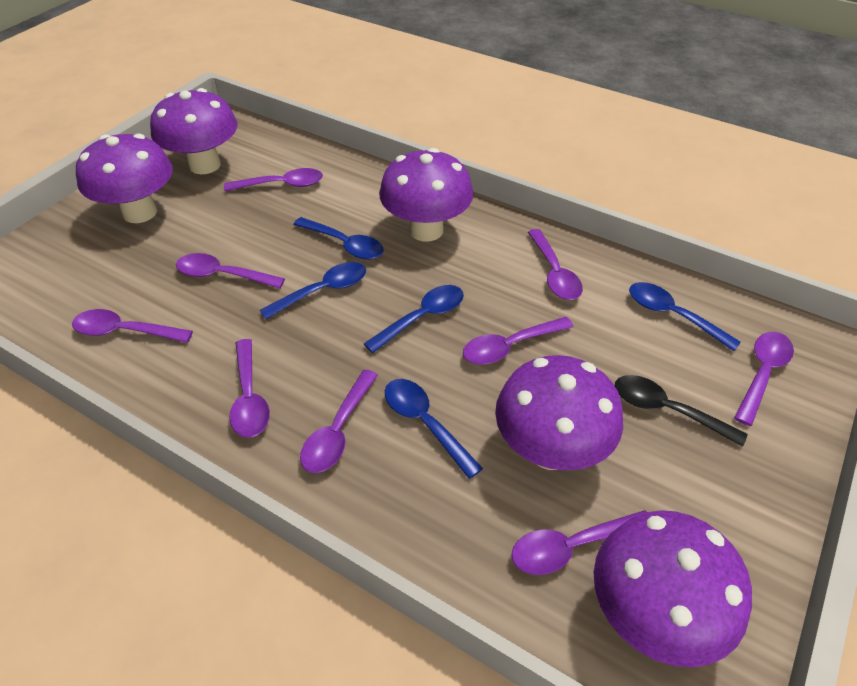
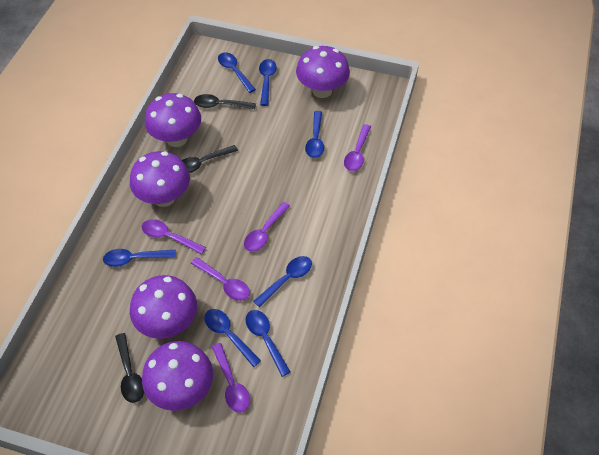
black spoon: 1 -> 3
blue spoon: 5 -> 7
purple spoon: 9 -> 5

